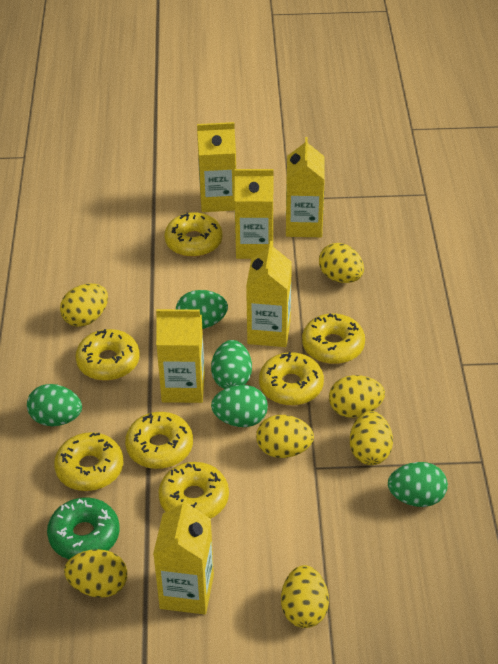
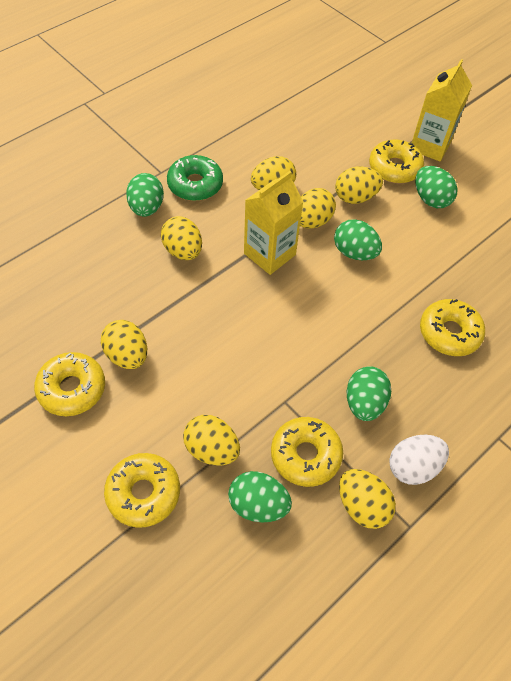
white egg: 0 -> 1
yellow carton: 6 -> 2
yellow donut: 7 -> 5

